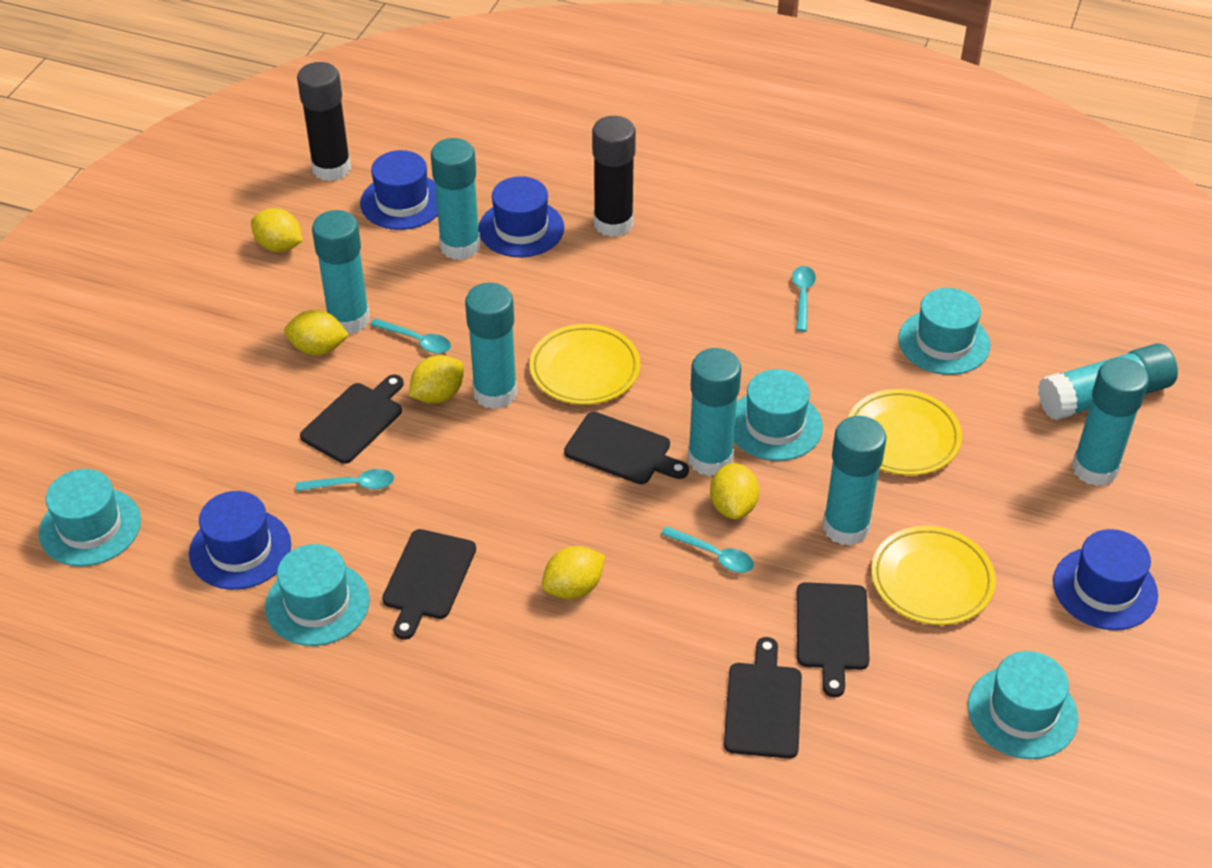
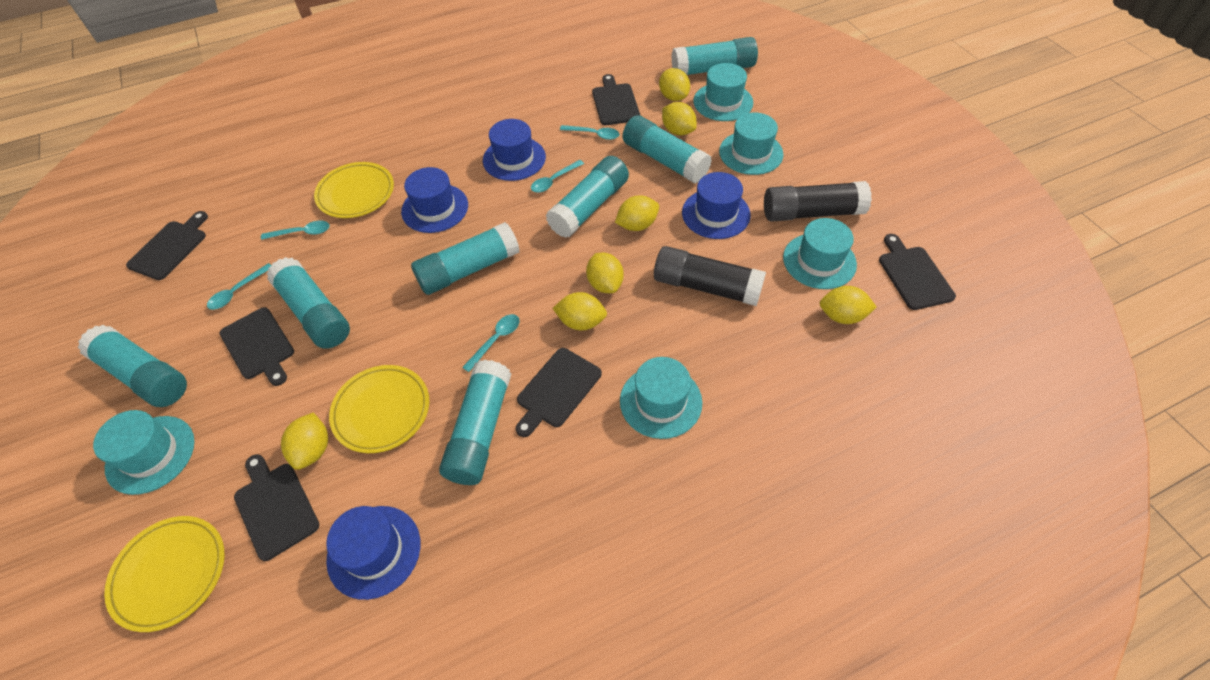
black cutting board: 5 -> 6
turquoise spoon: 4 -> 5
yellow lemon: 5 -> 7

